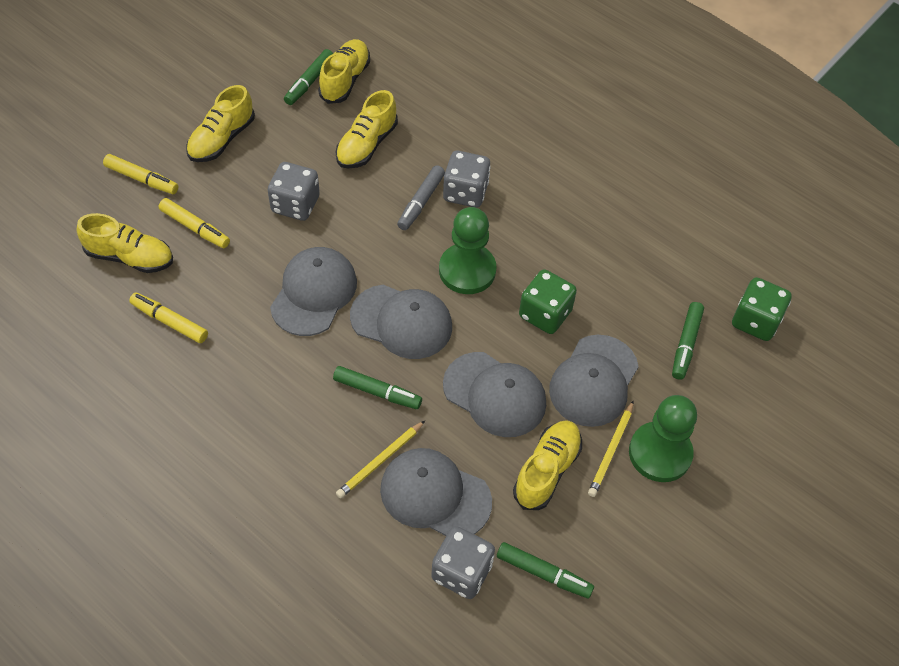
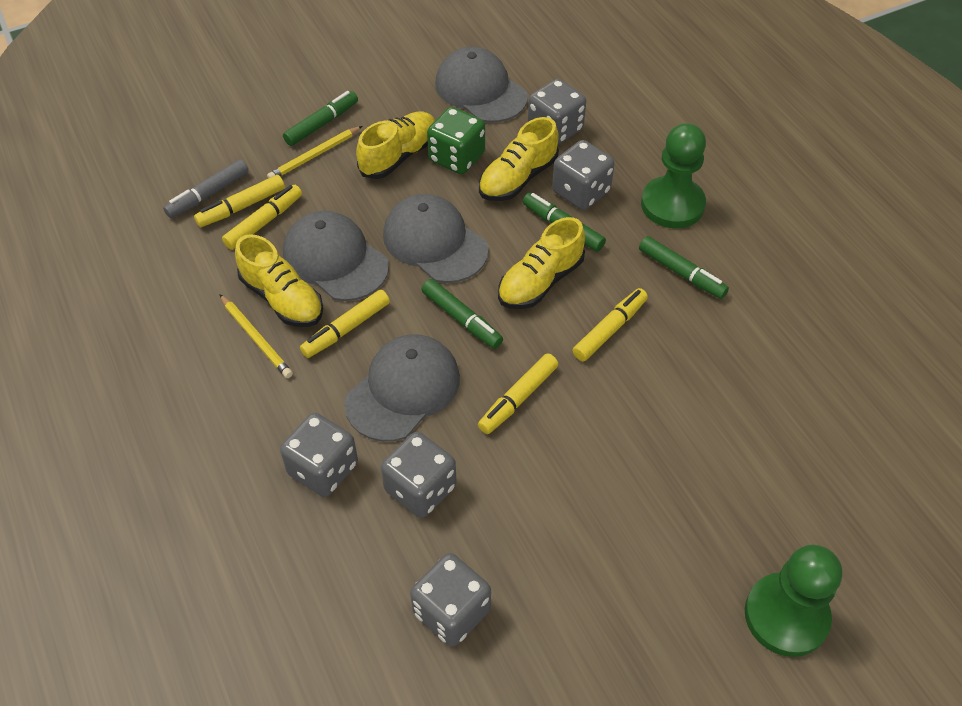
green dice: 2 -> 1
grey cap: 5 -> 4
grey dice: 3 -> 5
yellow marker: 3 -> 5
yellow shoe: 5 -> 4

